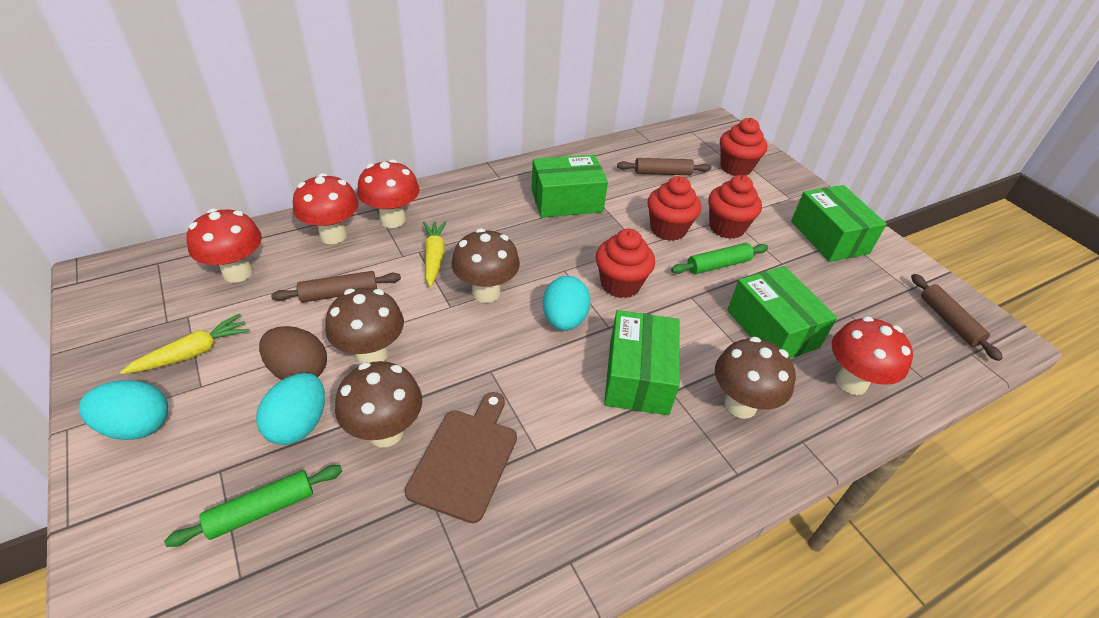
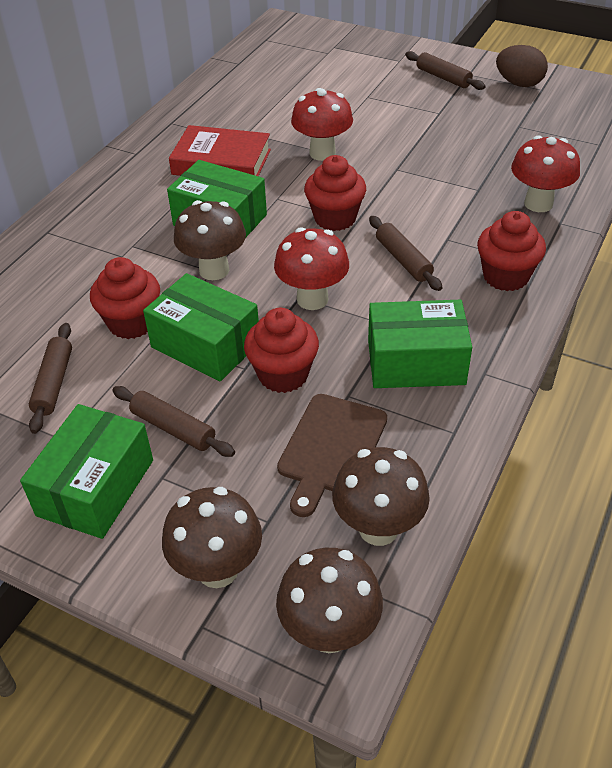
brown rolling pin: 3 -> 4
green rolling pin: 2 -> 0
red book: 0 -> 1
red mushroom: 4 -> 3
turquoise egg: 3 -> 0
yellow carrot: 2 -> 0

